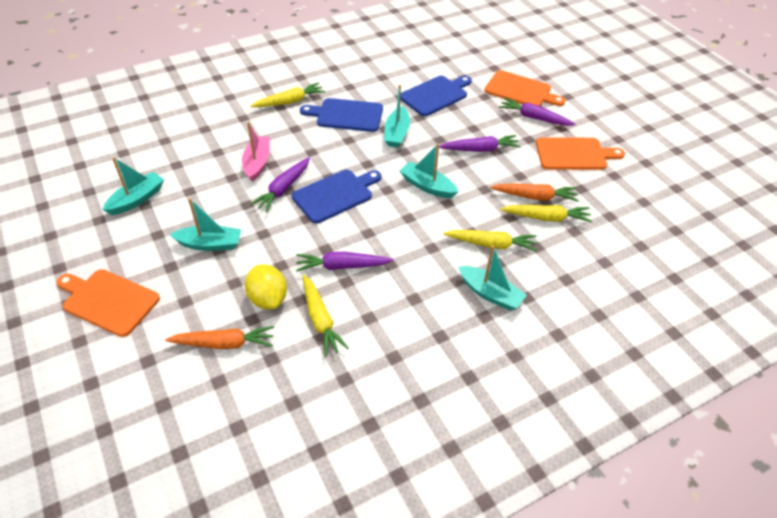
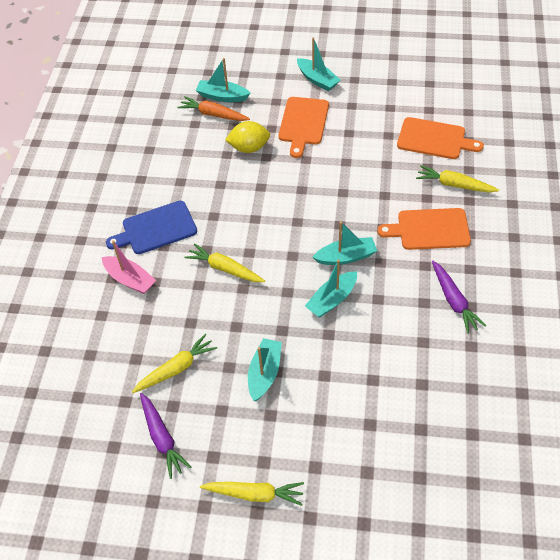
blue cutting board: 3 -> 1
orange carrot: 2 -> 1
purple carrot: 4 -> 2

